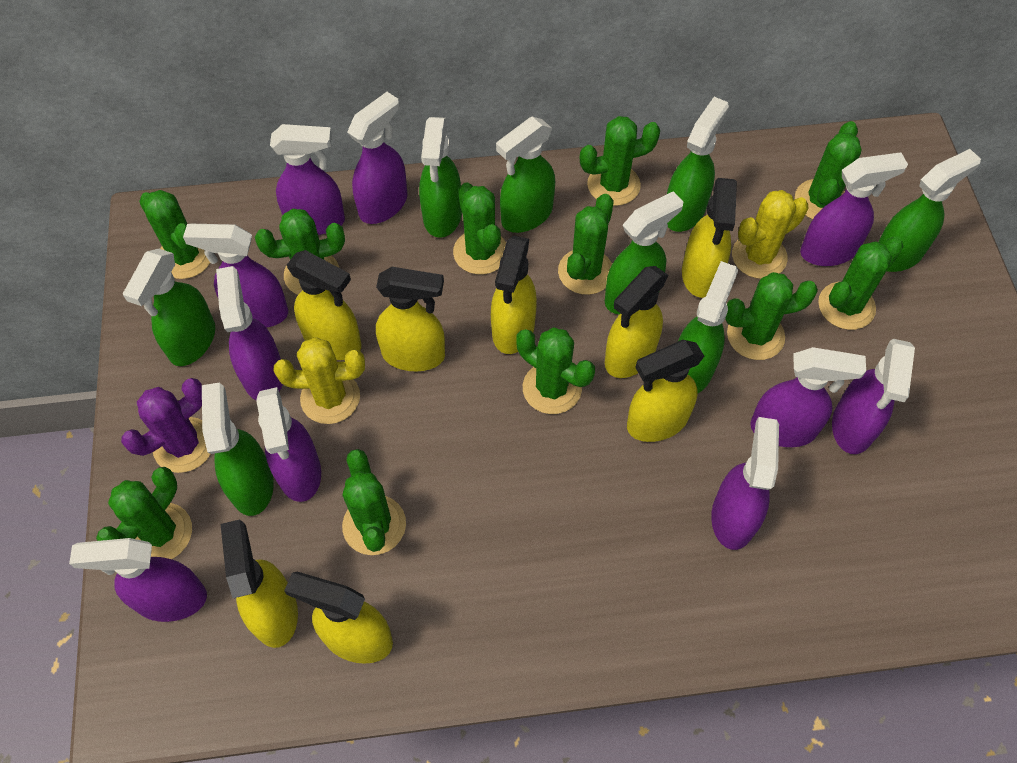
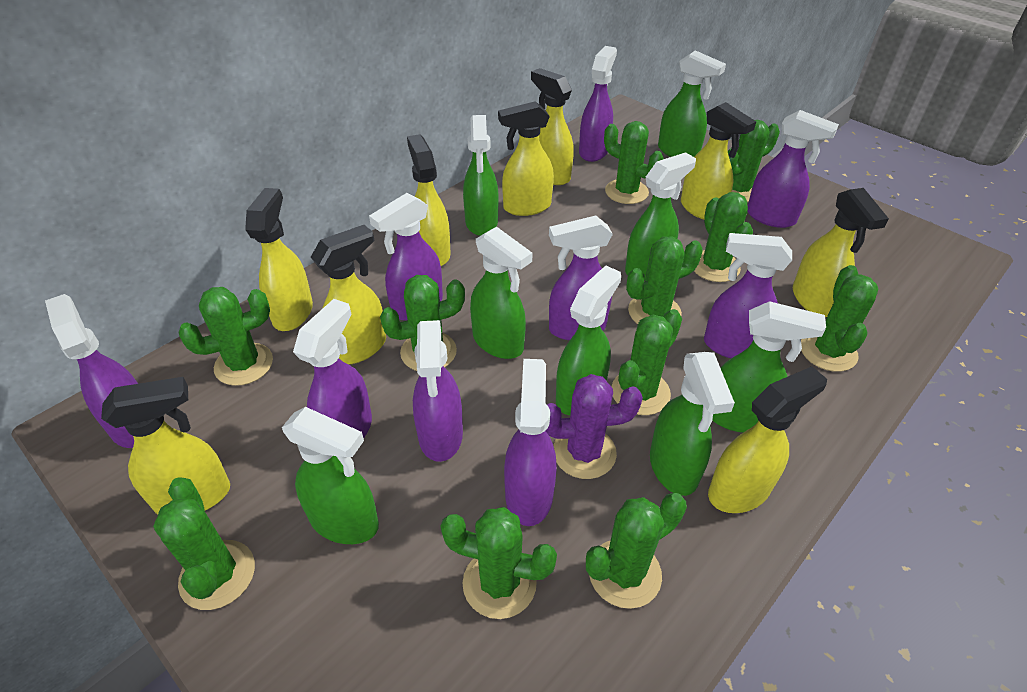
purple spray bottle: 10 -> 9
yellow cactus: 2 -> 0
yellow spray bottle: 8 -> 9

